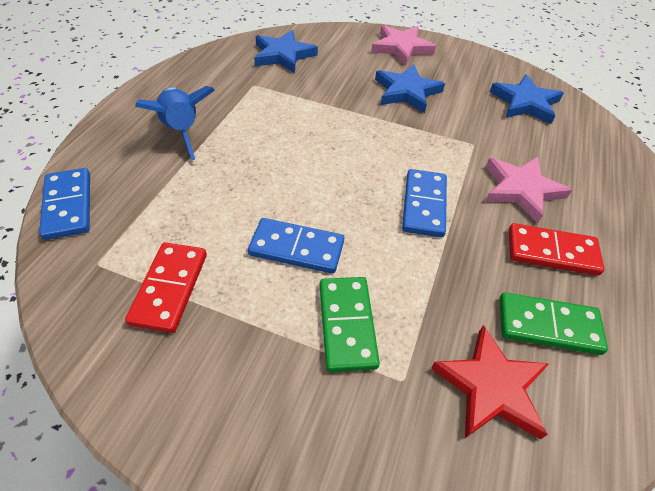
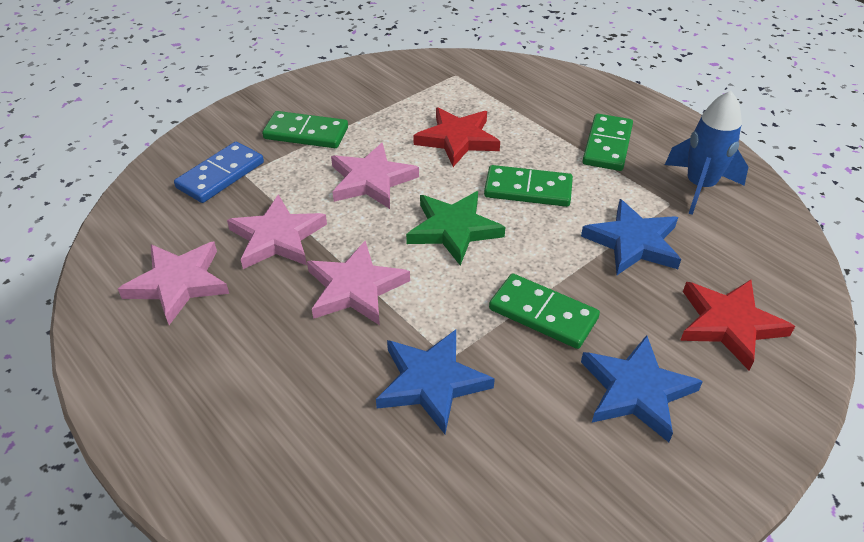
blue domino: 3 -> 1
green domino: 2 -> 4
green star: 0 -> 1
pink star: 2 -> 4
red domino: 2 -> 0
red star: 1 -> 2

